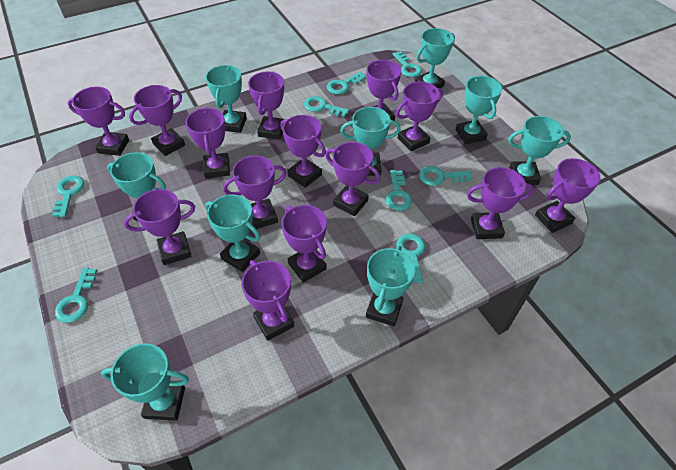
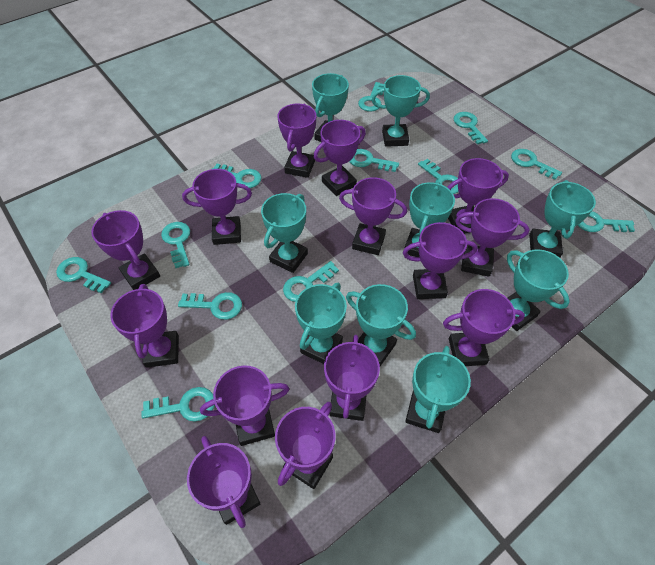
turquoise key: 8 -> 12

